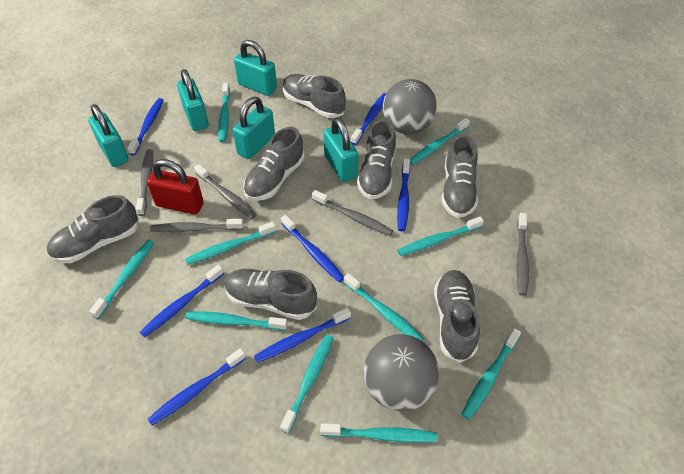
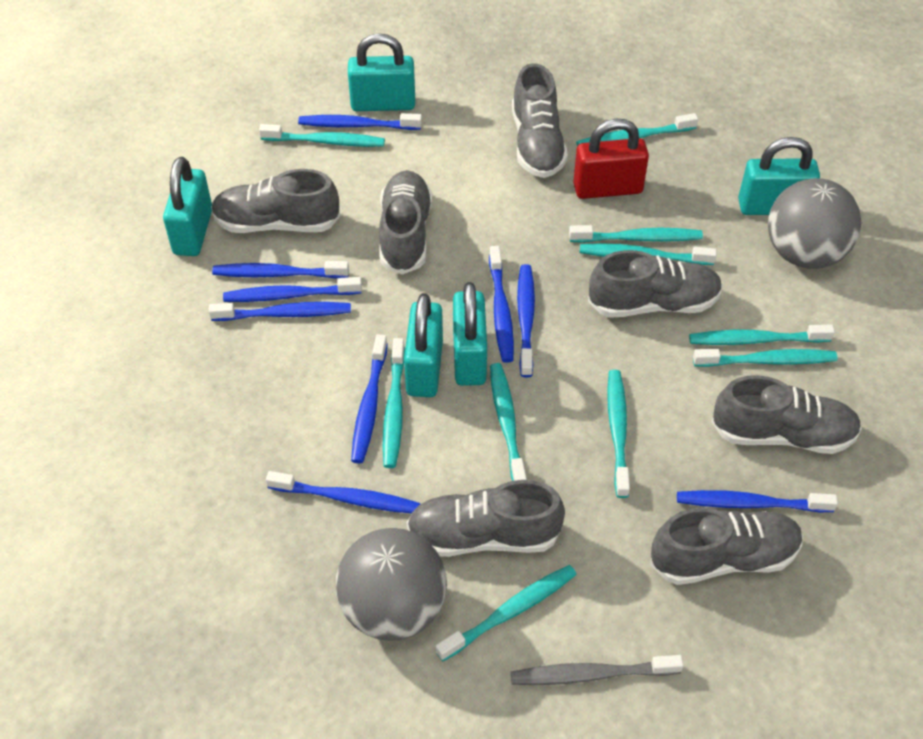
blue toothbrush: 7 -> 9
grey toothbrush: 5 -> 1

